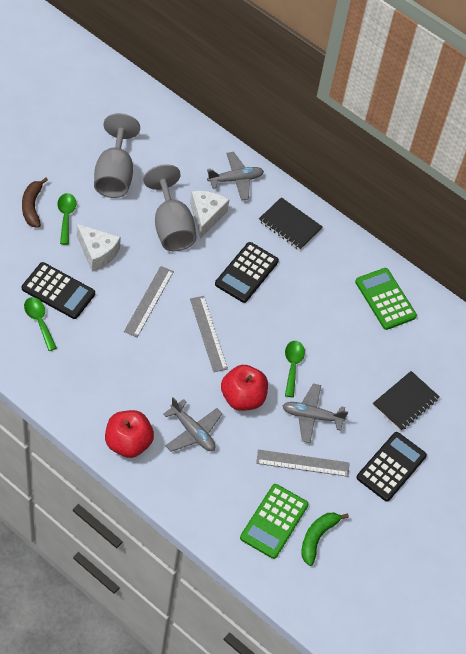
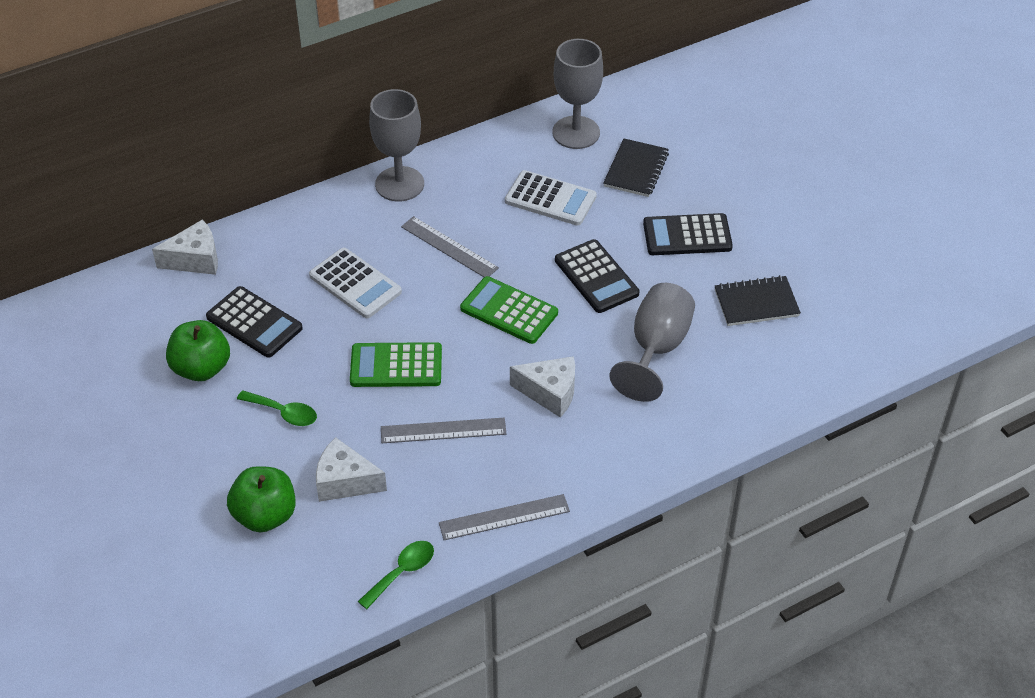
brown banana: 1 -> 0
green apple: 0 -> 2
green banana: 1 -> 0
green spoon: 3 -> 2
grey goblet: 2 -> 3
grey plane: 3 -> 0
red apple: 2 -> 0
white calculator: 0 -> 2
white cheese: 2 -> 3

